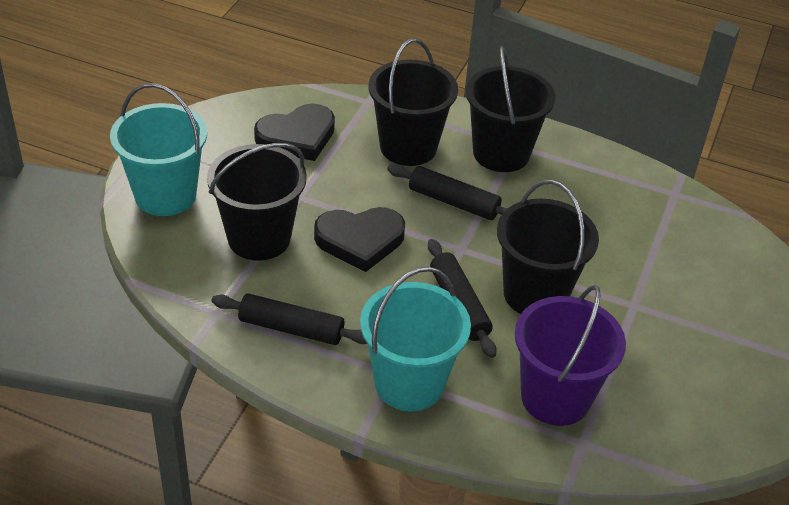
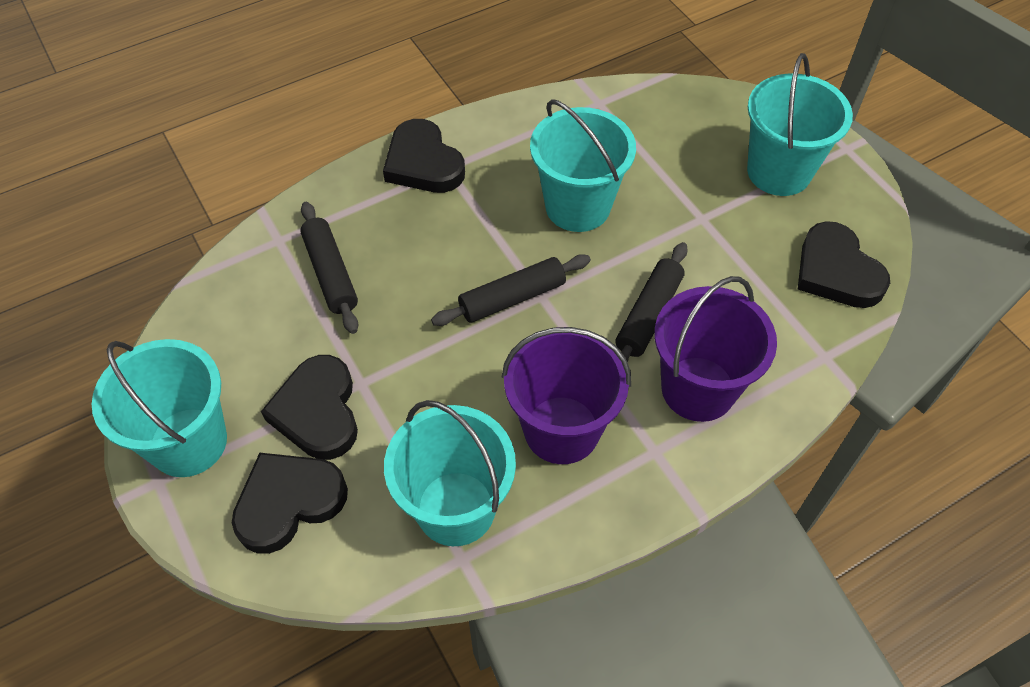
black bucket: 4 -> 0
black heart: 2 -> 4
purple bucket: 1 -> 2
turquoise bucket: 2 -> 4

